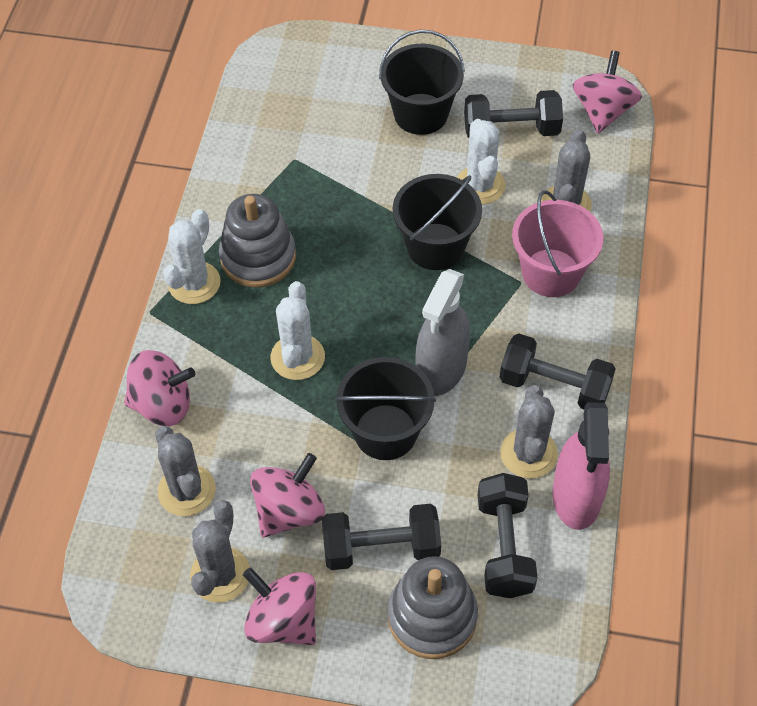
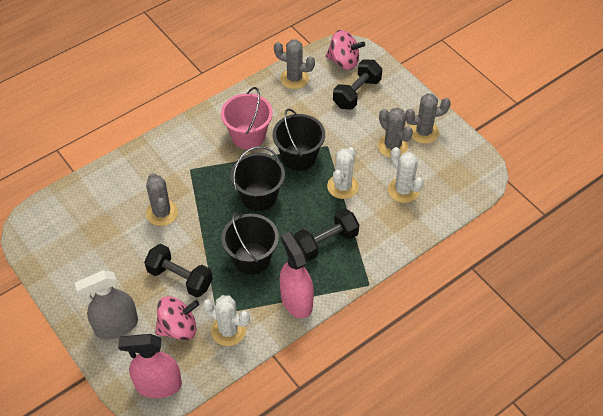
black dumbbell: 4 -> 3
grey stacking toy: 2 -> 0
pink spinning top: 4 -> 2
pink spray bottle: 1 -> 2

